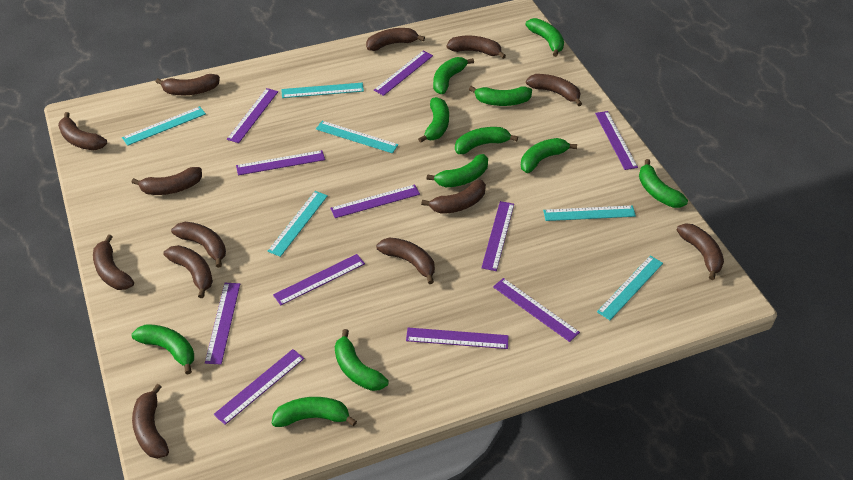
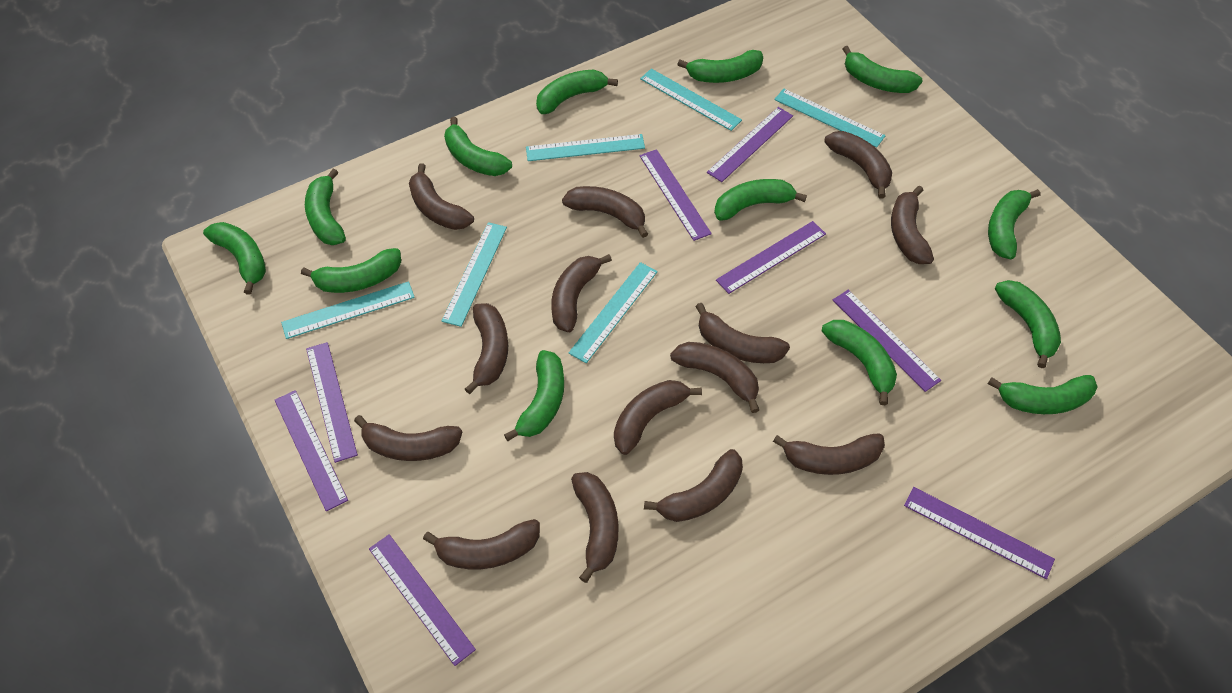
brown banana: 13 -> 14
green banana: 11 -> 13
purple ruler: 11 -> 8

